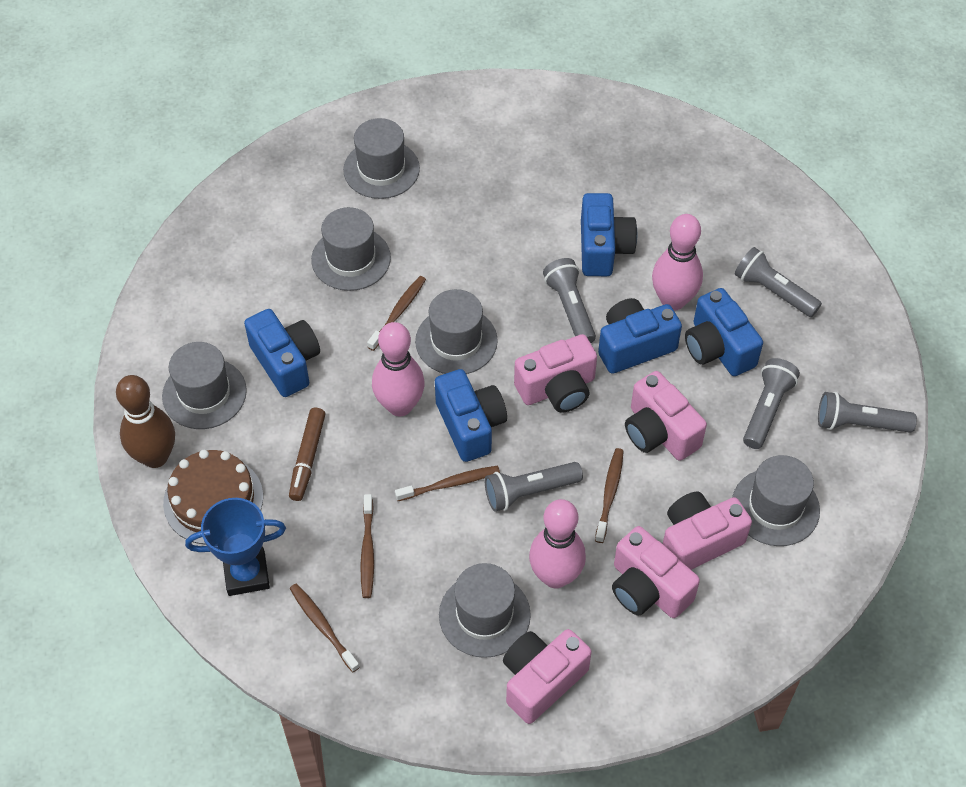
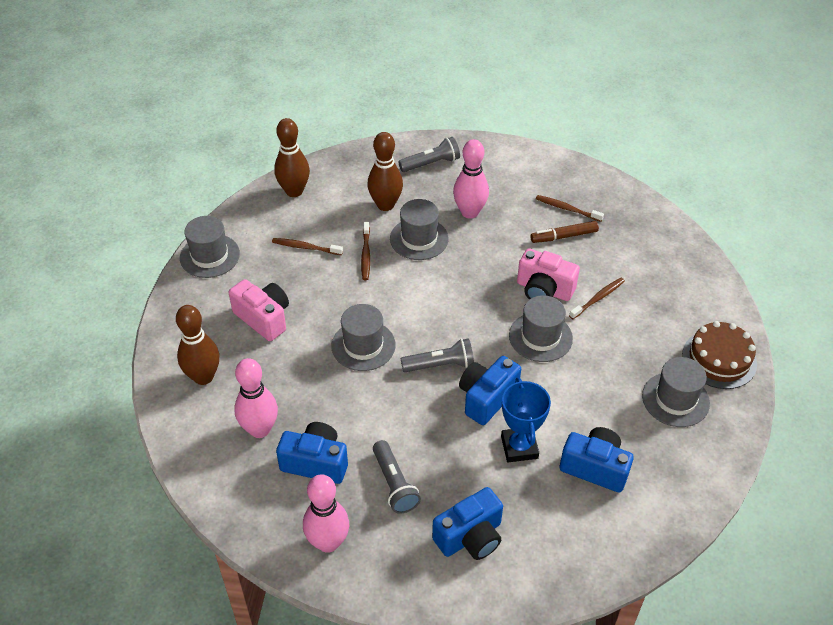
blue camera: 5 -> 4
brown bowling pin: 1 -> 3
brown toothbrush: 5 -> 4
grey flashlight: 5 -> 3
grey hat: 6 -> 5
pink camera: 5 -> 2

